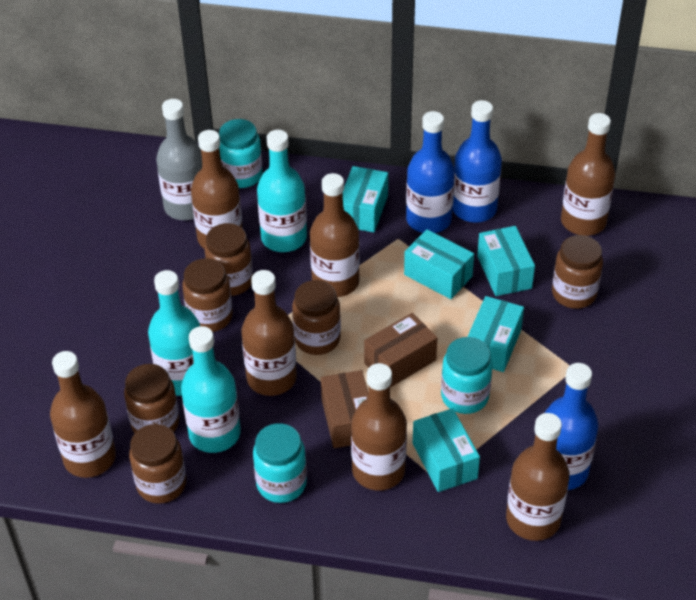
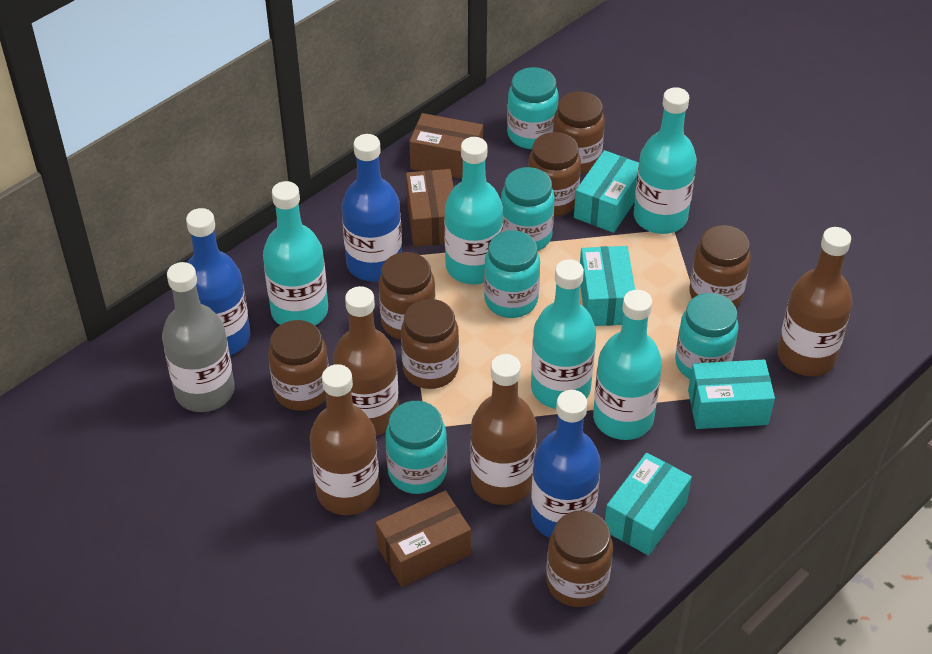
brown bottle: 7 -> 4
brown box: 2 -> 3
brown jar: 6 -> 7
turquoise bottle: 3 -> 5
turquoise box: 5 -> 4
turquoise jar: 3 -> 5

